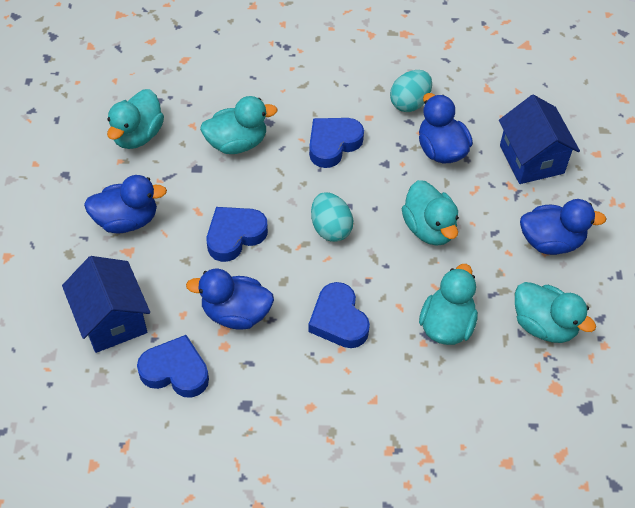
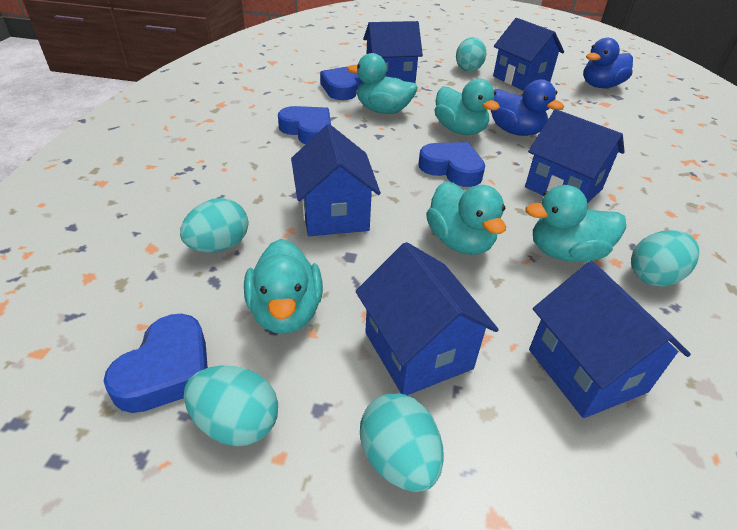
blue duck: 4 -> 2
blue house: 2 -> 6
turquoise egg: 2 -> 5

